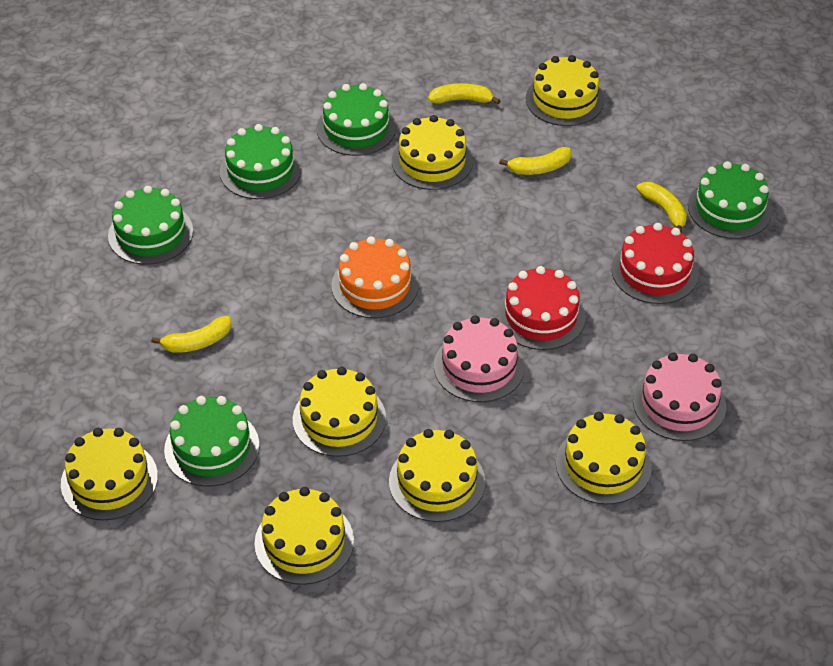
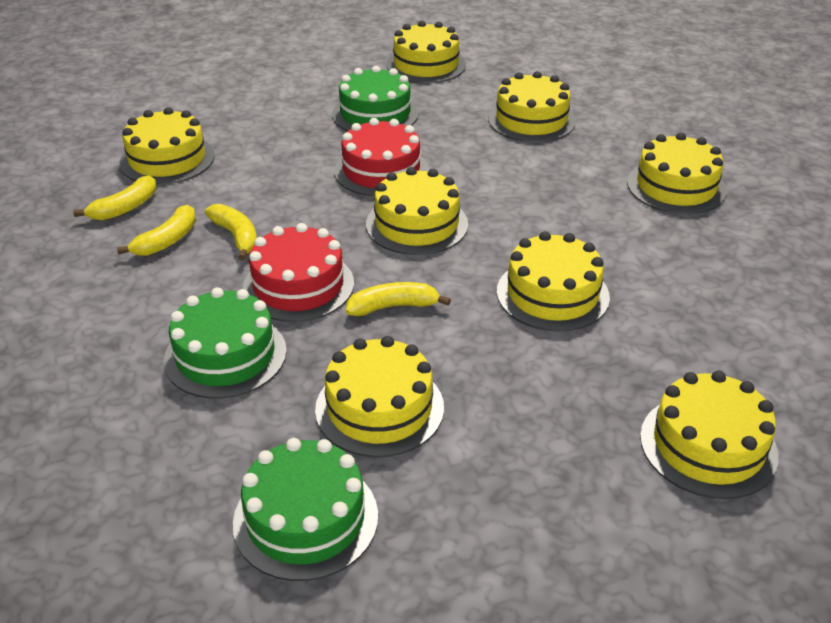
green cake: 5 -> 3
orange cake: 1 -> 0
pink cake: 2 -> 0
yellow cake: 7 -> 8

